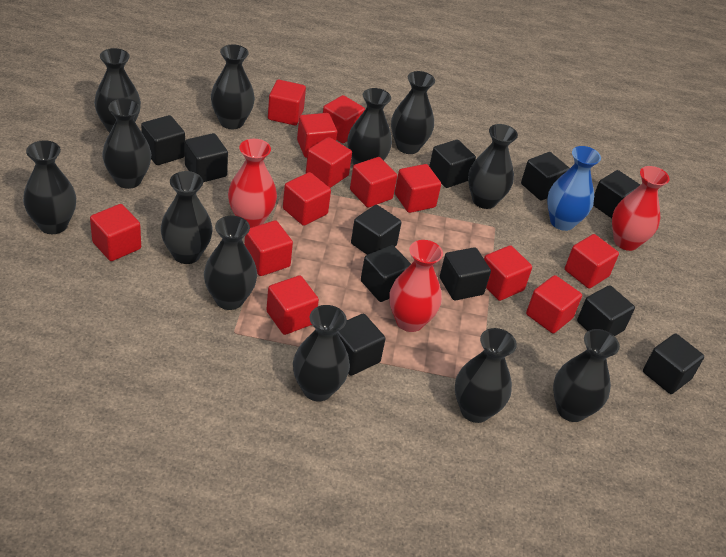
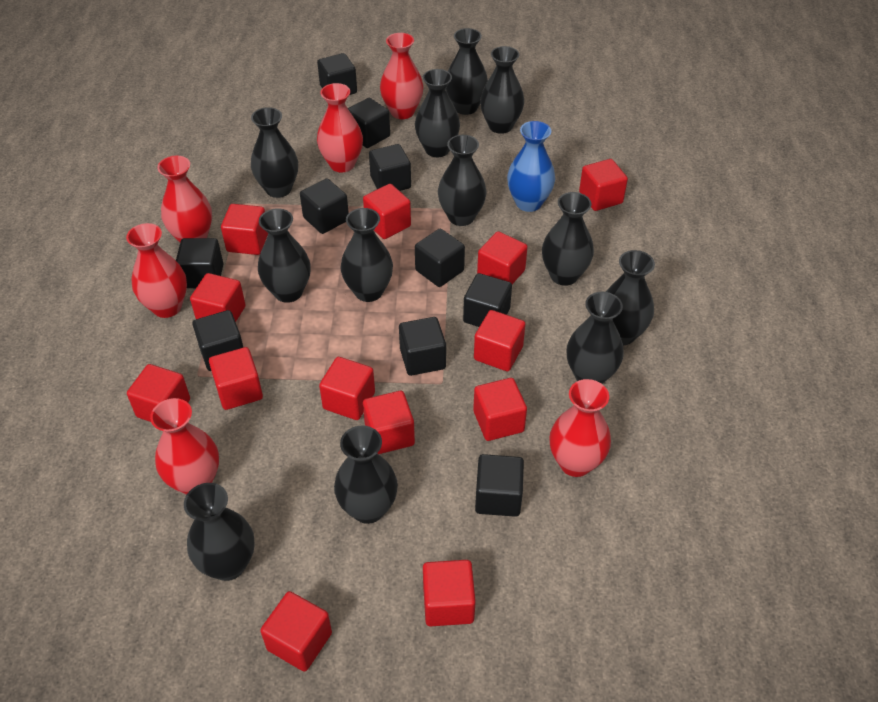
black cube: 11 -> 10
red vase: 3 -> 6

